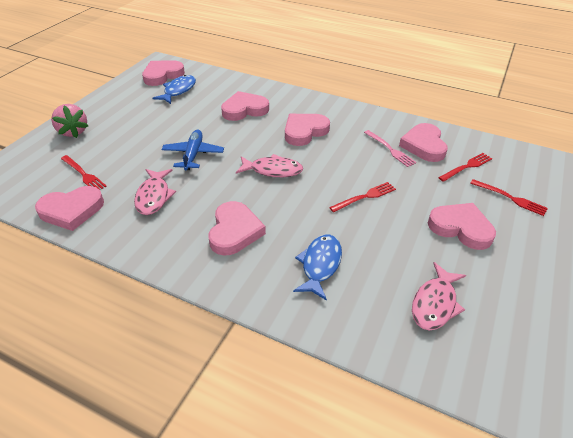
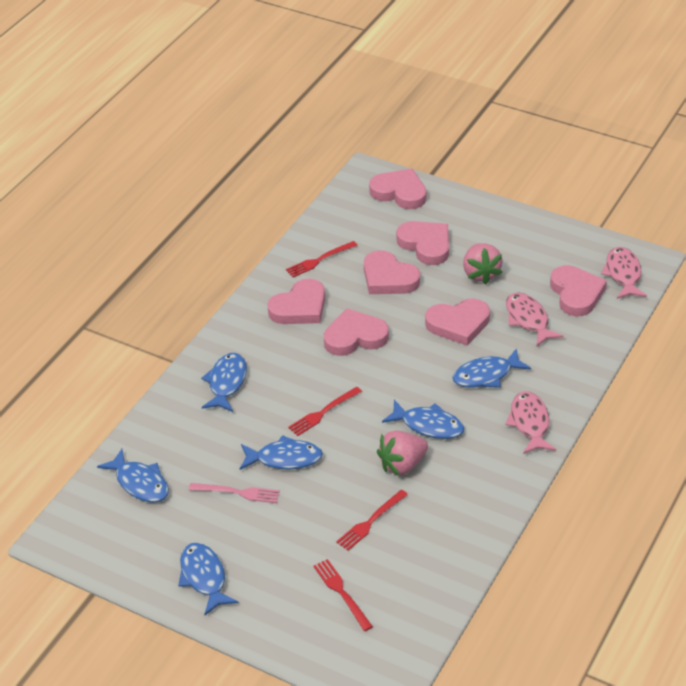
blue fish: 2 -> 6
blue plane: 1 -> 0
pink strawberry: 1 -> 2

